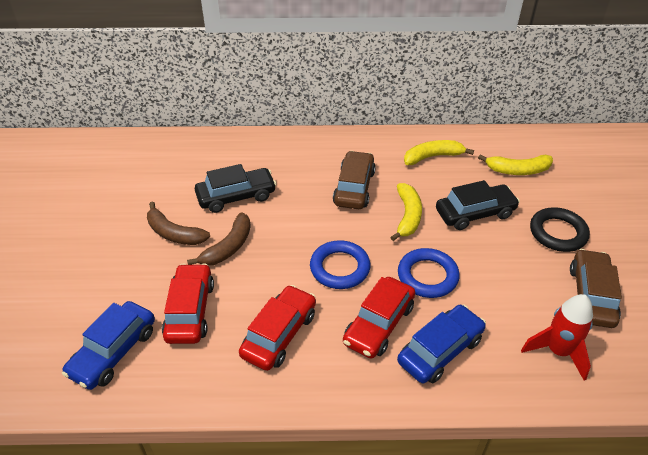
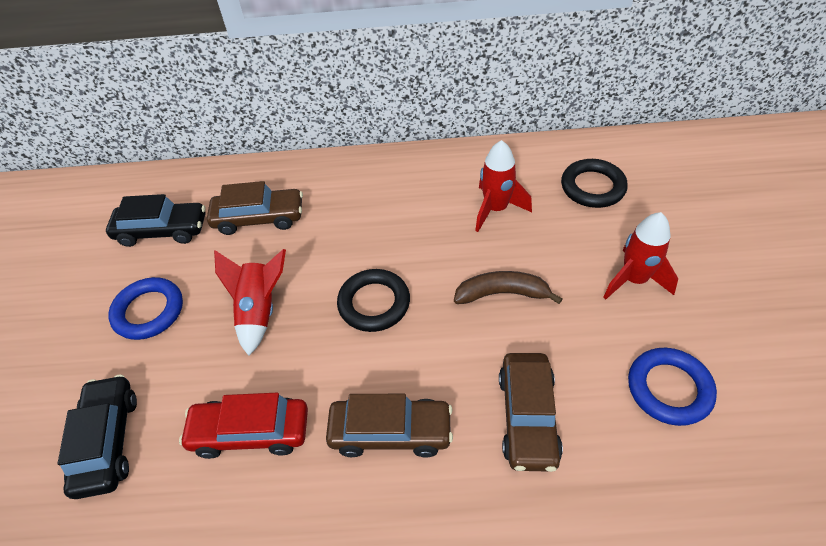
black ring: 1 -> 2
blue car: 2 -> 0
brown banana: 2 -> 1
brown car: 2 -> 3
red car: 3 -> 1
red rocket: 1 -> 3
yellow banana: 3 -> 0

